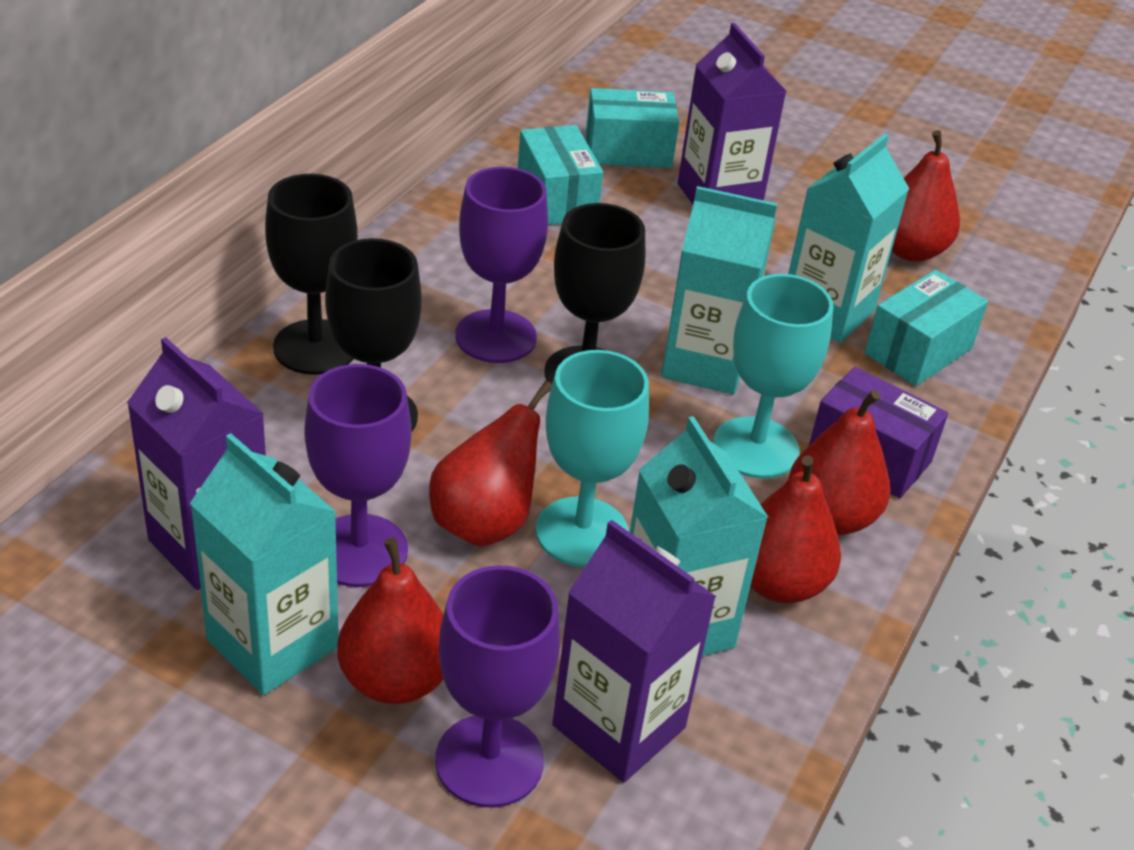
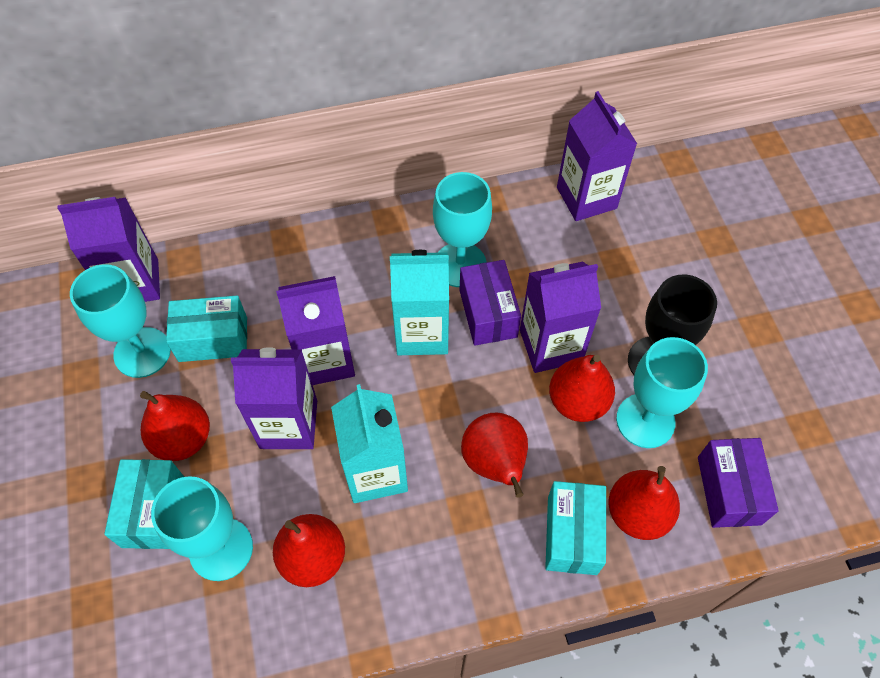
black goblet: 3 -> 1
purple box: 1 -> 2
purple carton: 3 -> 5
purple goblet: 3 -> 0
turquoise carton: 4 -> 2
turquoise goblet: 2 -> 4

